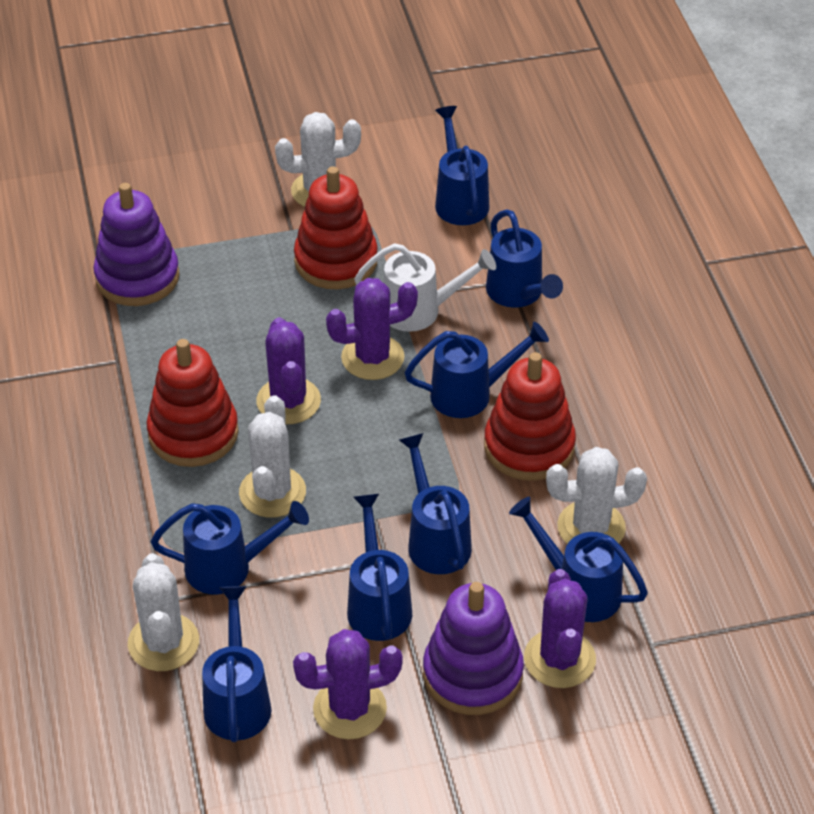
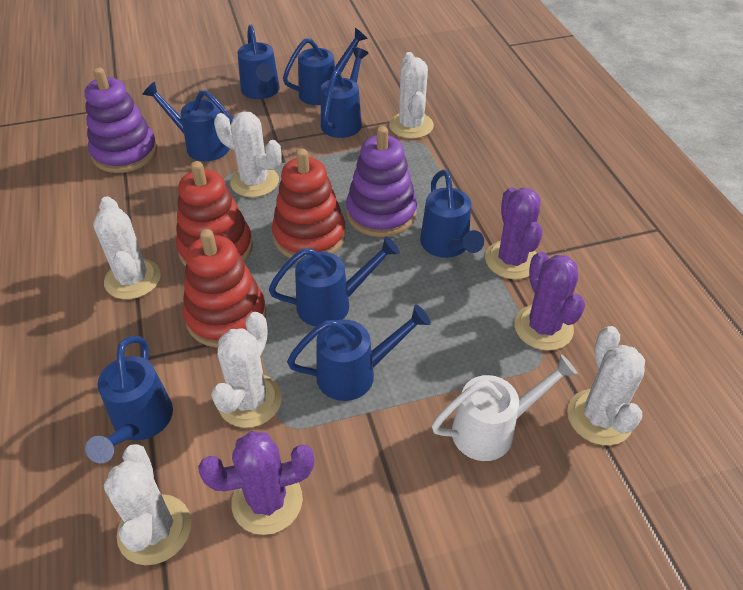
purple cactus: 4 -> 3
white cactus: 4 -> 6

